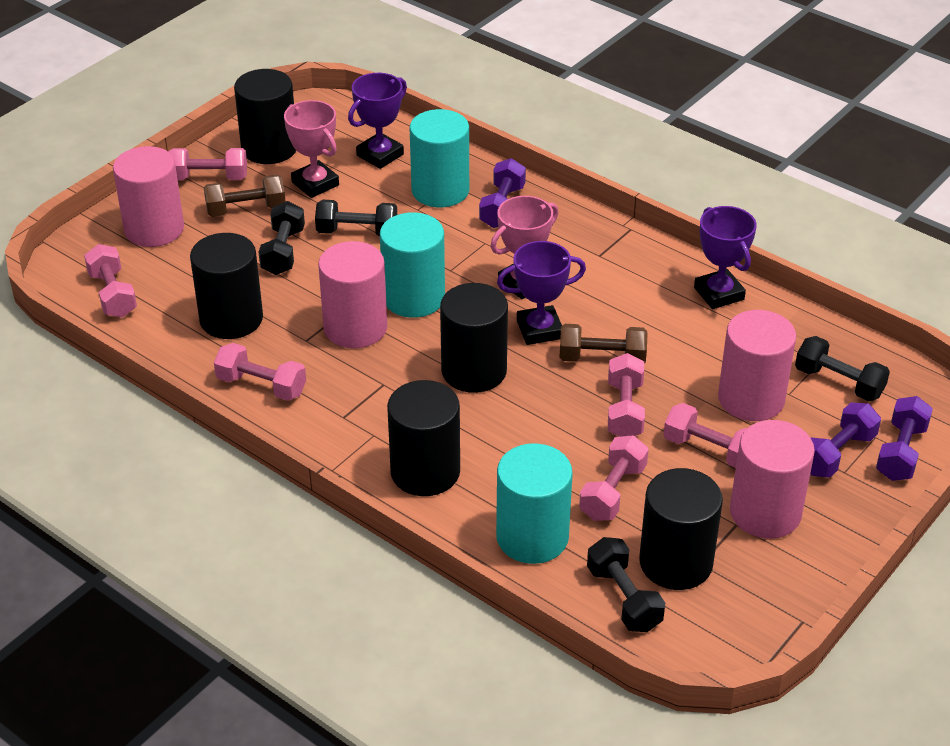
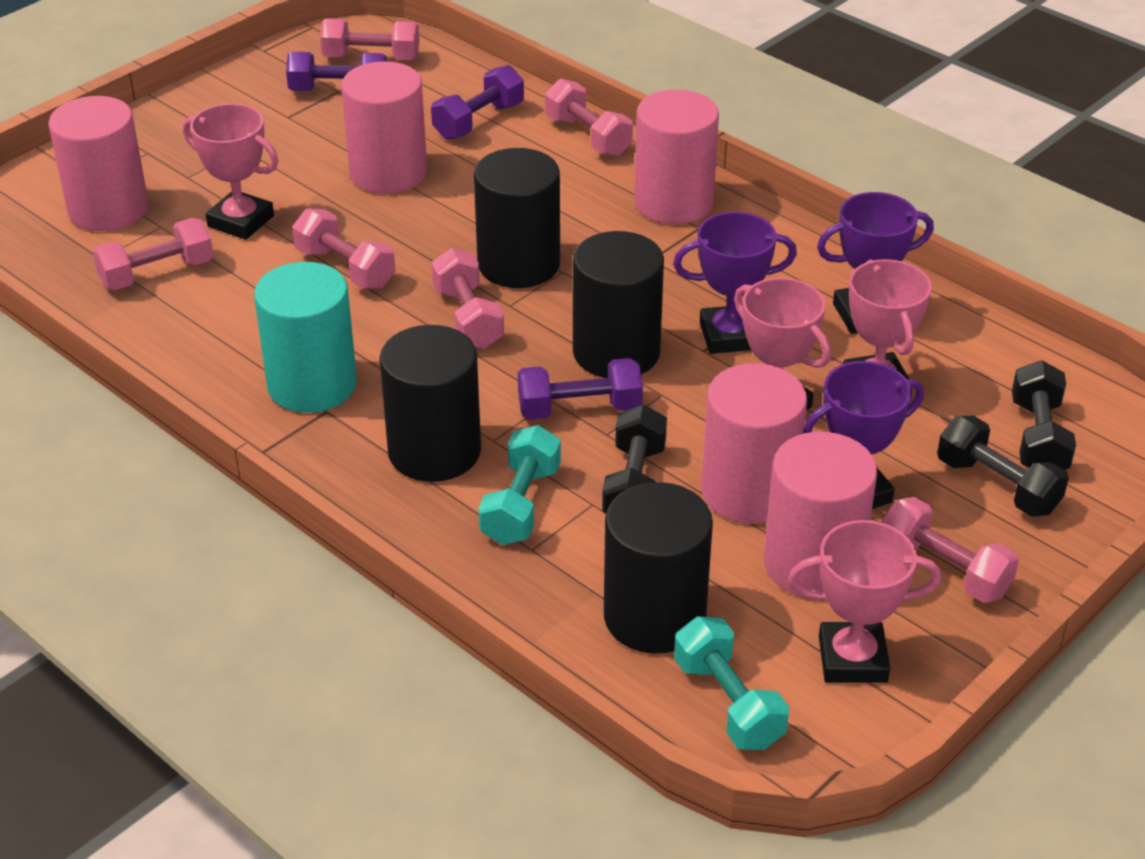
black cylinder: 5 -> 4
black dumbbell: 4 -> 3
brown dumbbell: 2 -> 0
pink cylinder: 4 -> 5
pink trophy: 2 -> 4
turquoise cylinder: 3 -> 1
turquoise dumbbell: 0 -> 2

